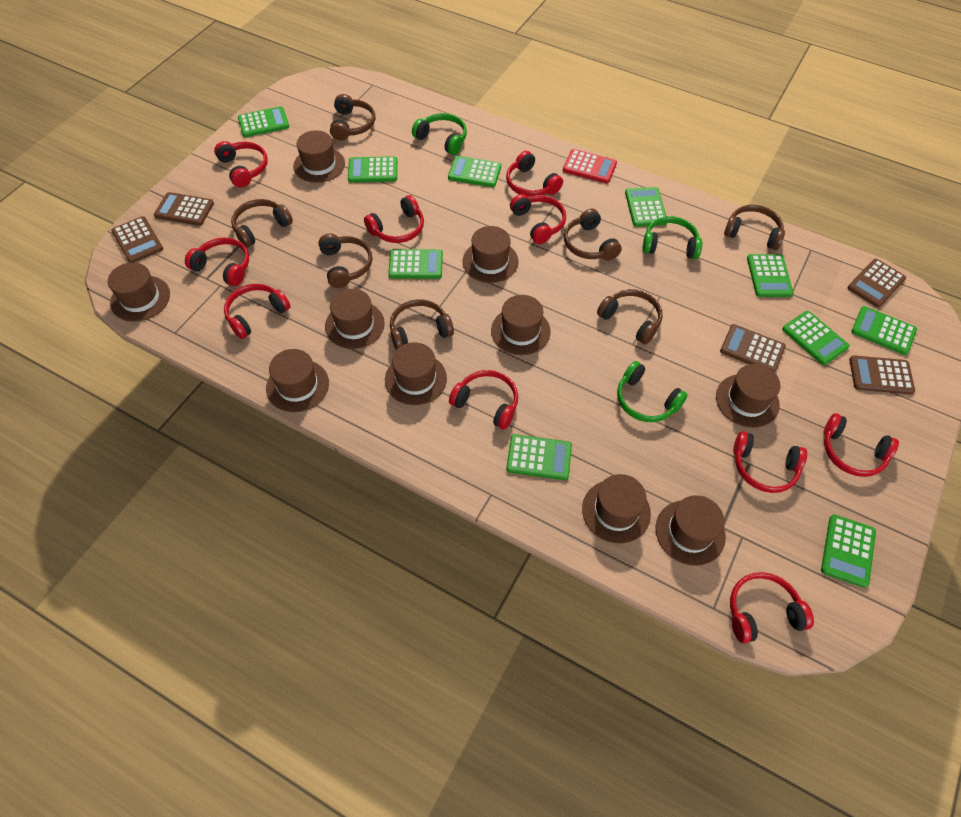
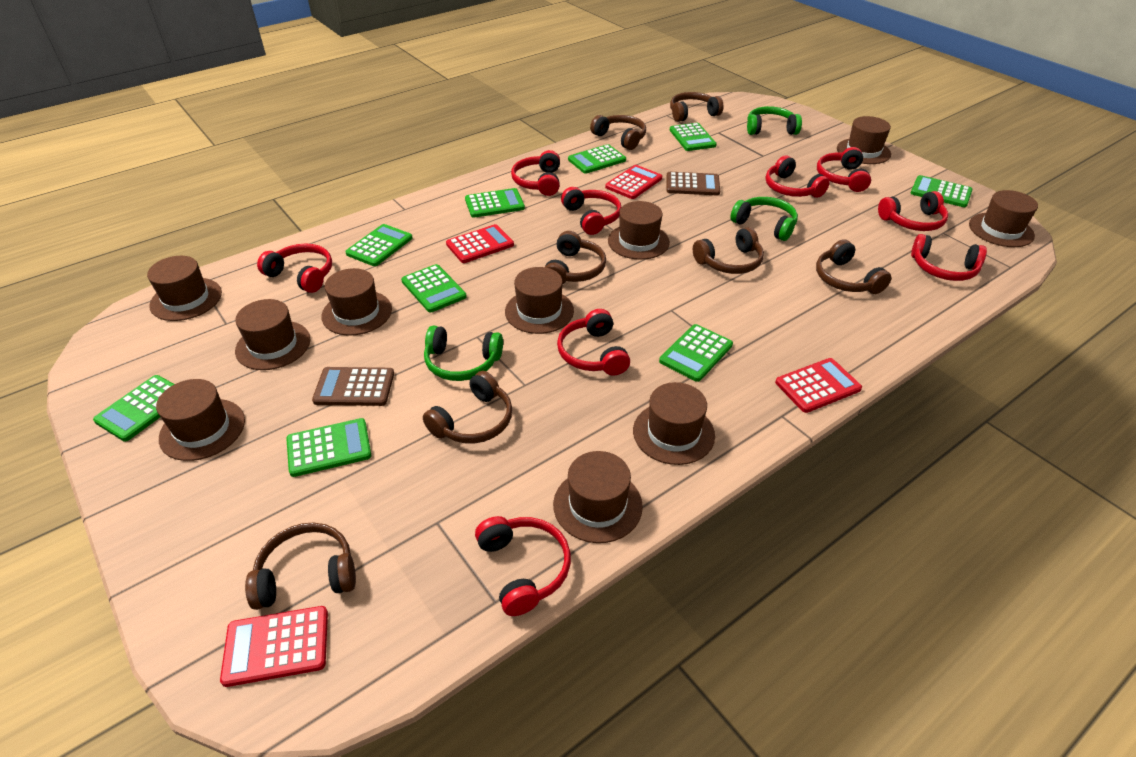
brown calculator: 5 -> 2
green calculator: 10 -> 9
red calculator: 1 -> 4
red headphones: 10 -> 9

